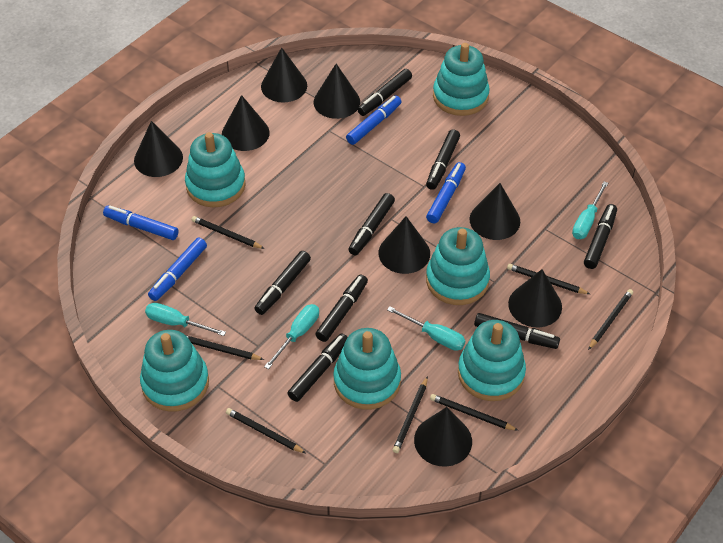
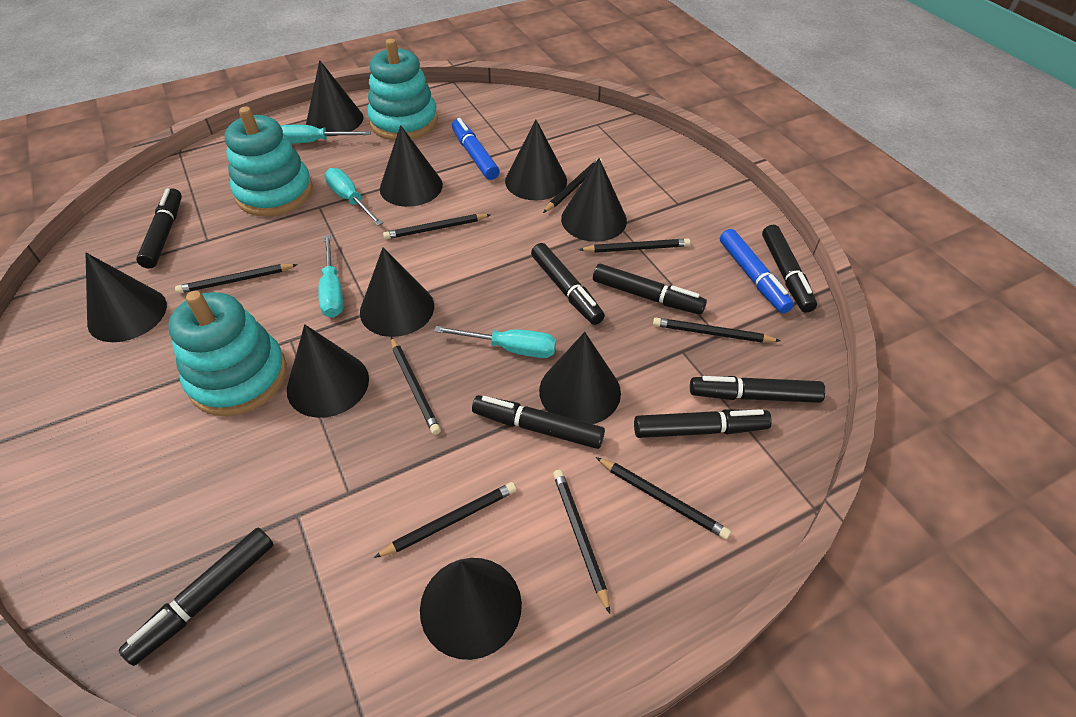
black cone: 8 -> 9
black pencil: 7 -> 9
blue marker: 4 -> 2
turquoise stacking toy: 6 -> 3

